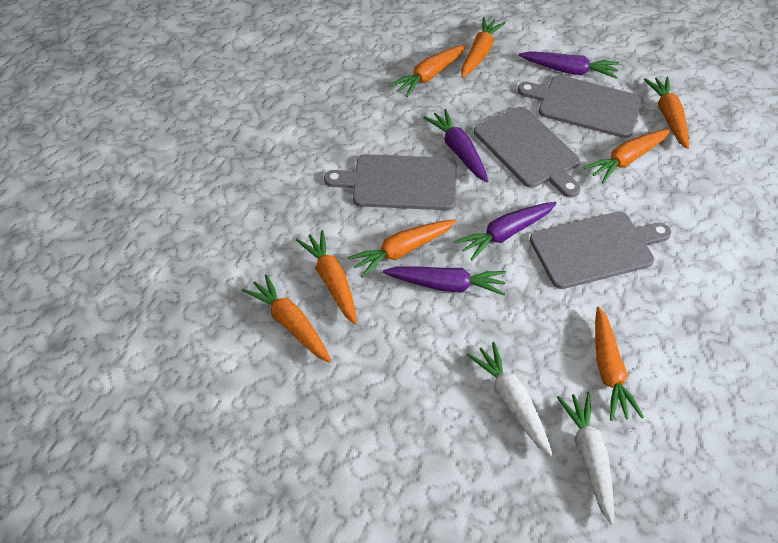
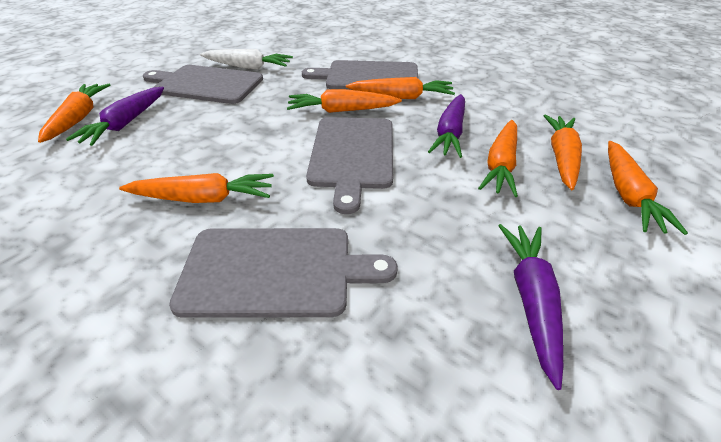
orange carrot: 8 -> 7
purple carrot: 4 -> 3
white carrot: 2 -> 1

